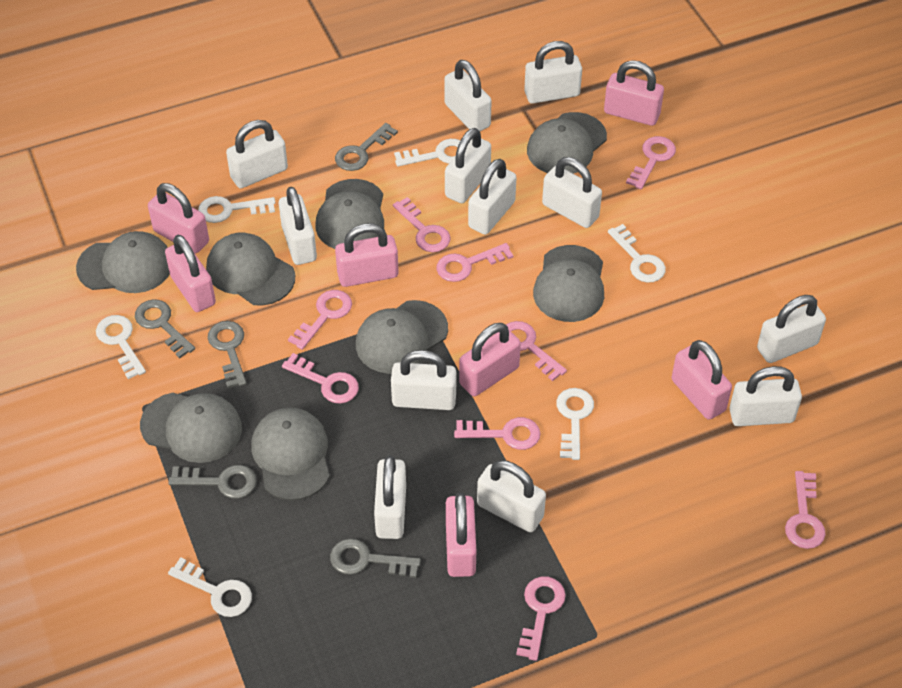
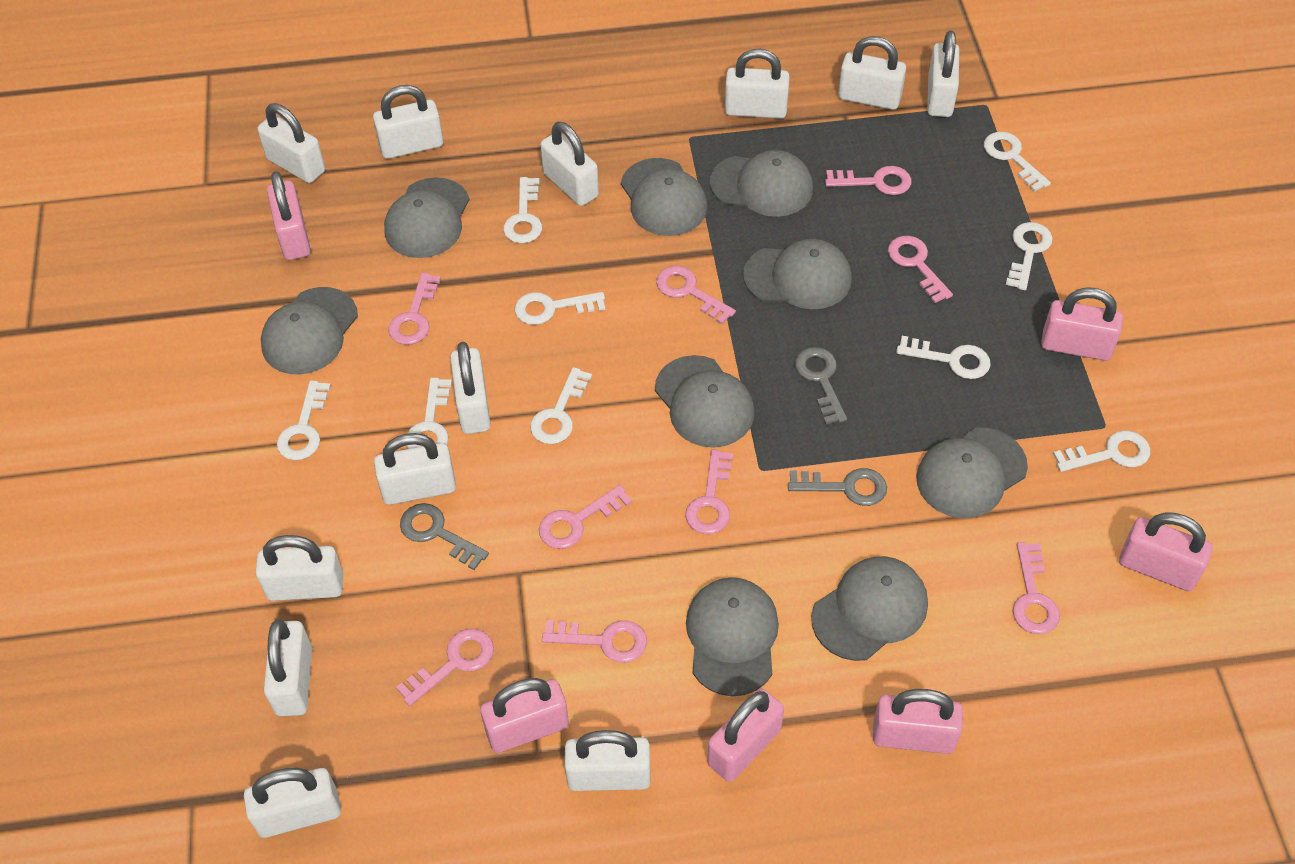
grey cap: 8 -> 9
grey key: 5 -> 3
pink padlock: 7 -> 6
white key: 6 -> 9

